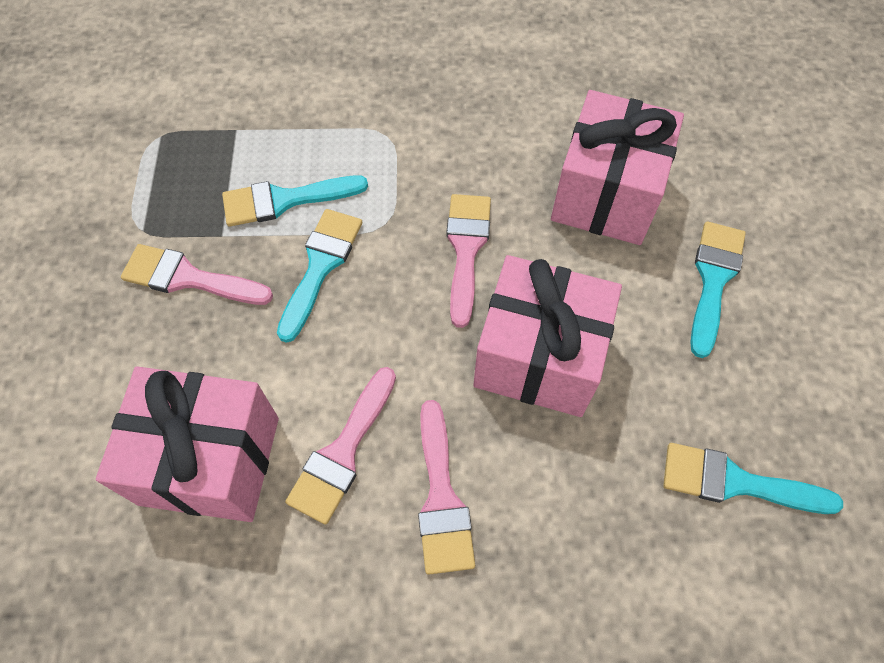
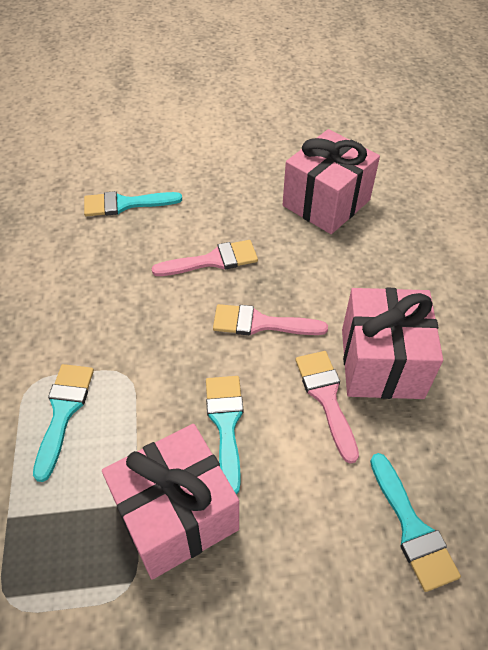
pink brush: 4 -> 3

